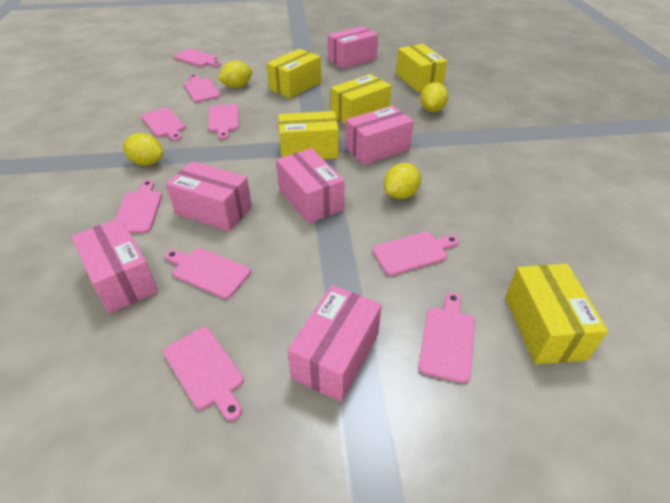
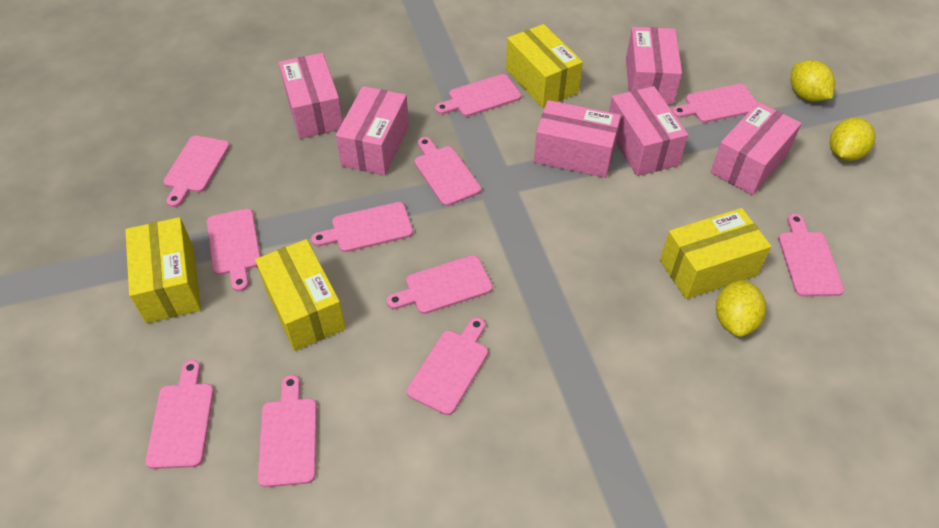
pink cutting board: 9 -> 11
yellow box: 5 -> 4
yellow lemon: 4 -> 3

